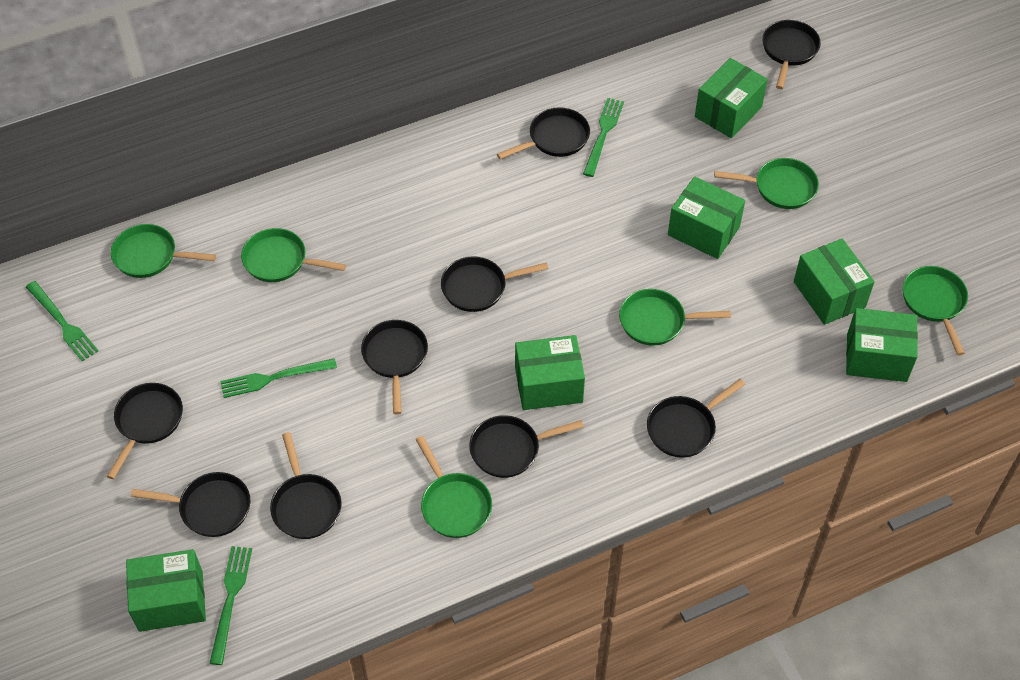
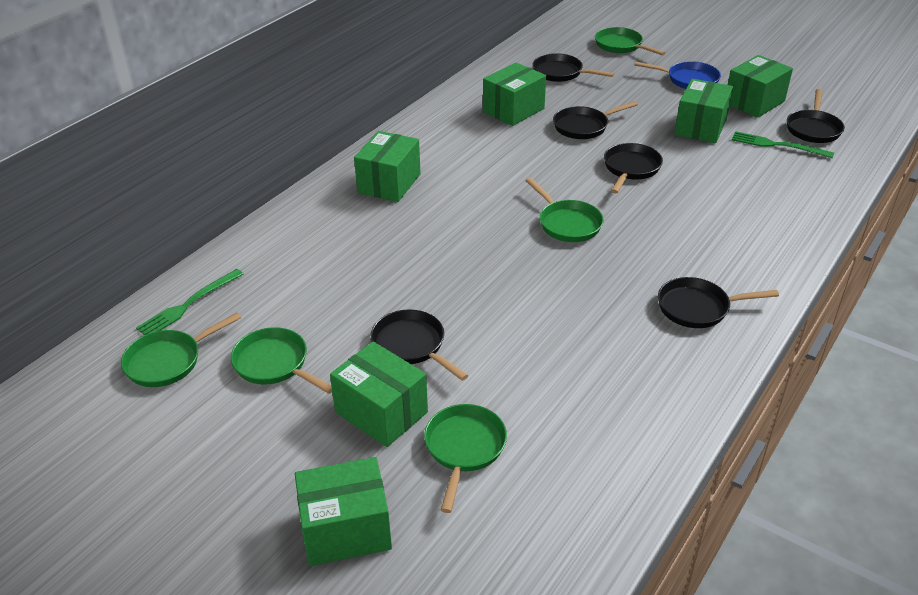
black pan: 9 -> 6
blue pan: 0 -> 1
green fork: 4 -> 2
green pan: 6 -> 5

